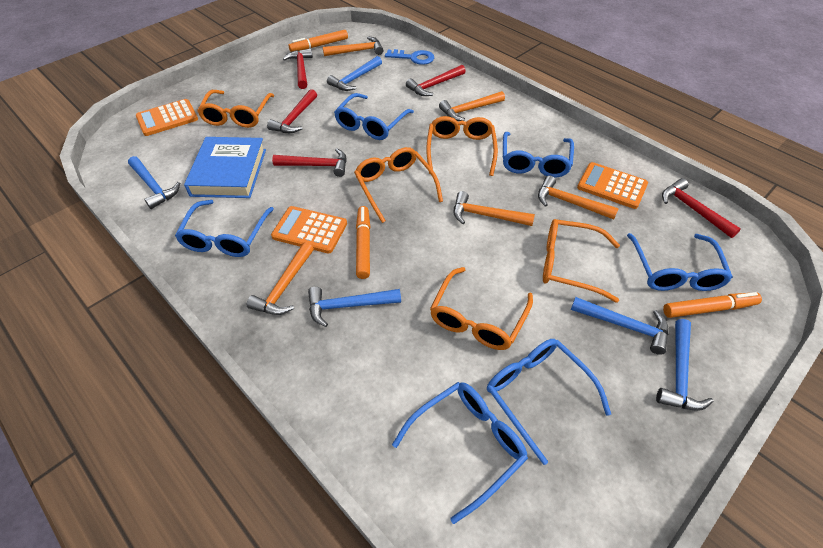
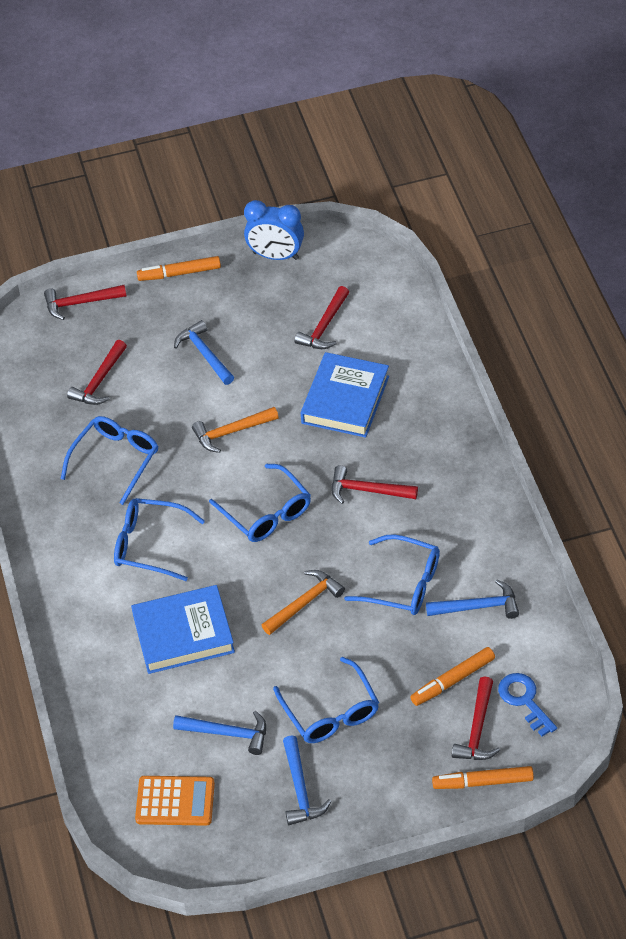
blue book: 1 -> 2
blue clock: 0 -> 1
blue glasses: 6 -> 5
blue hammer: 5 -> 4
orange calculator: 3 -> 1
orange glasses: 5 -> 0
orange hammer: 5 -> 2

